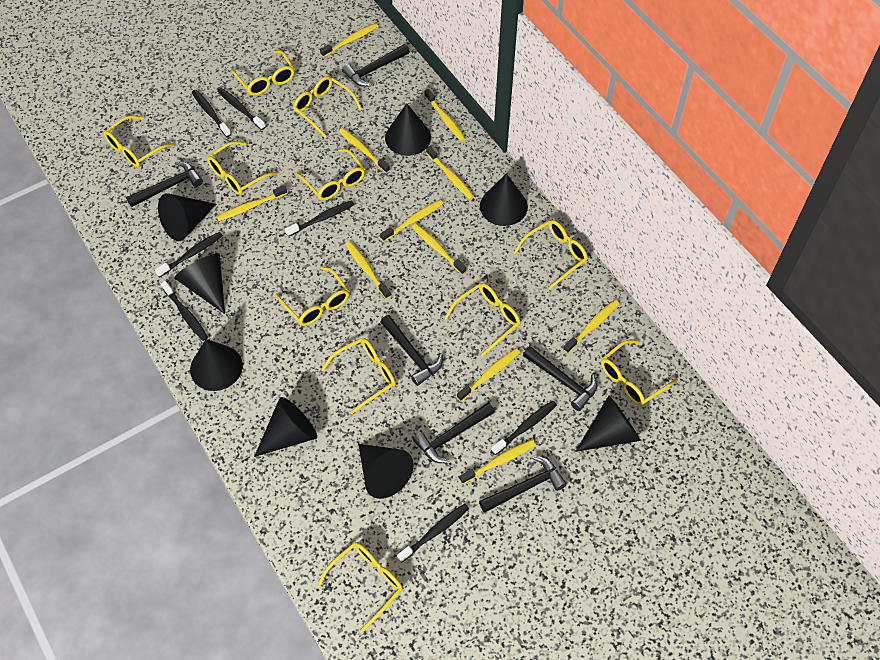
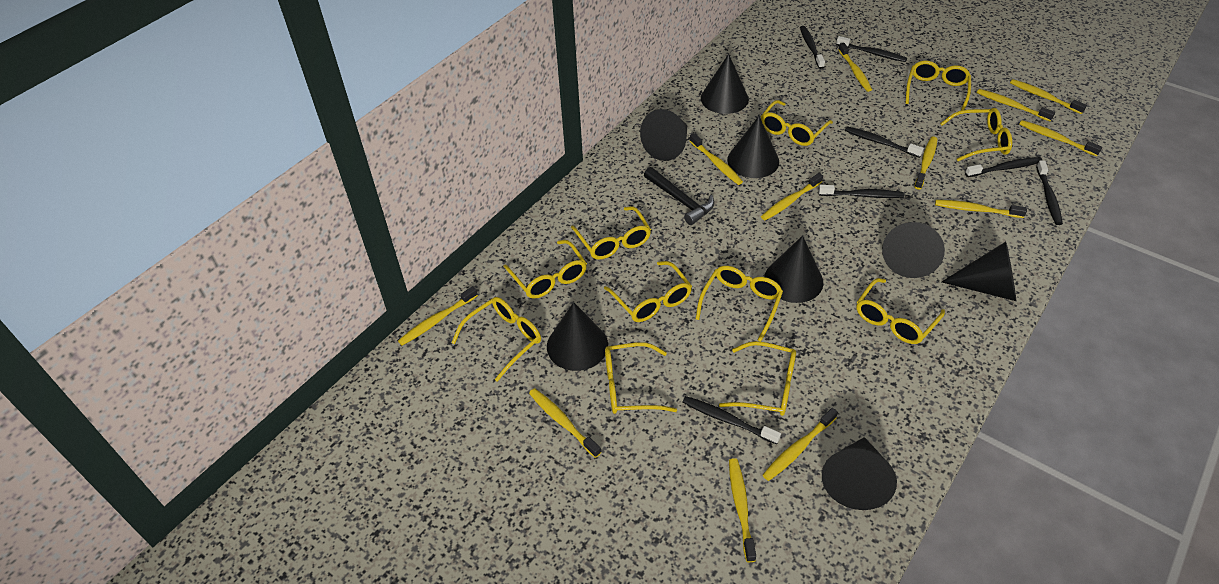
black hammer: 6 -> 1
yellow toothbrush: 11 -> 12

